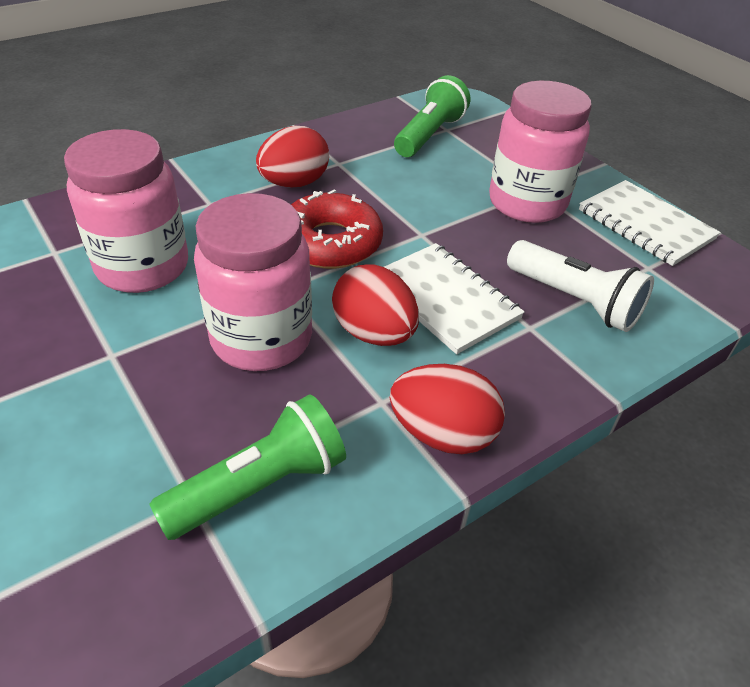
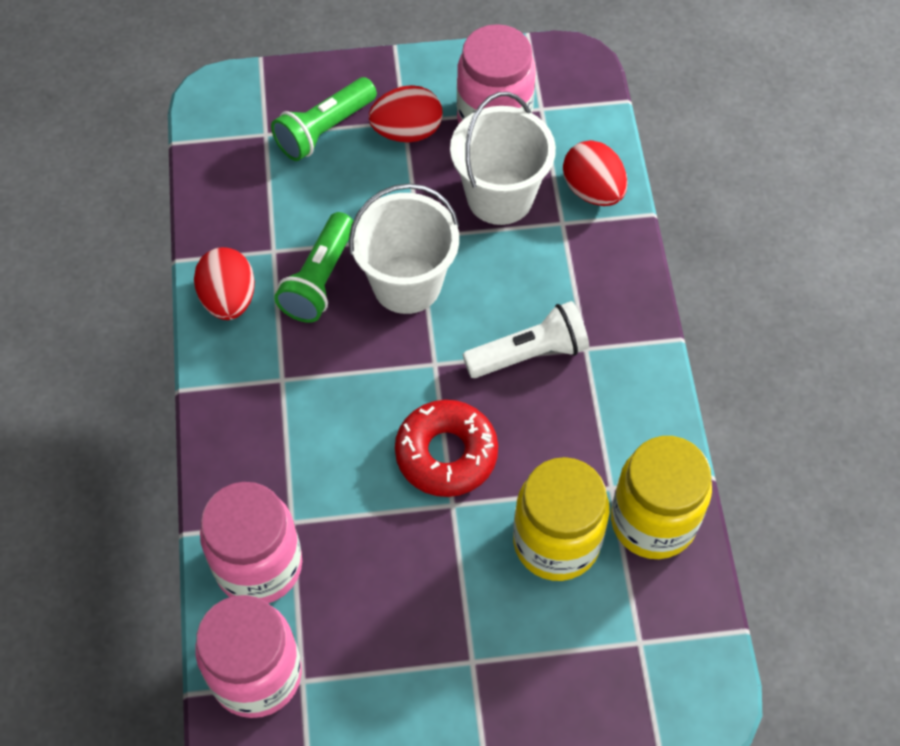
white bucket: 0 -> 2
white notebook: 2 -> 0
yellow jar: 0 -> 2

